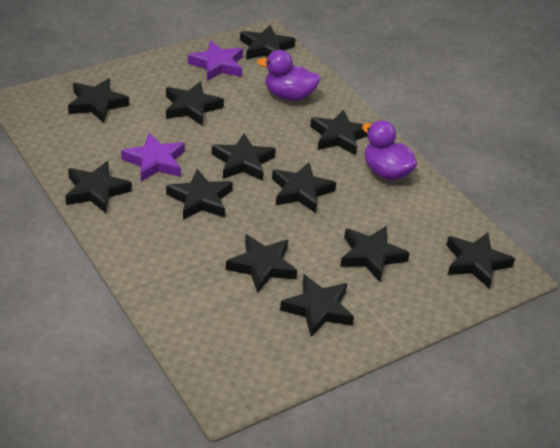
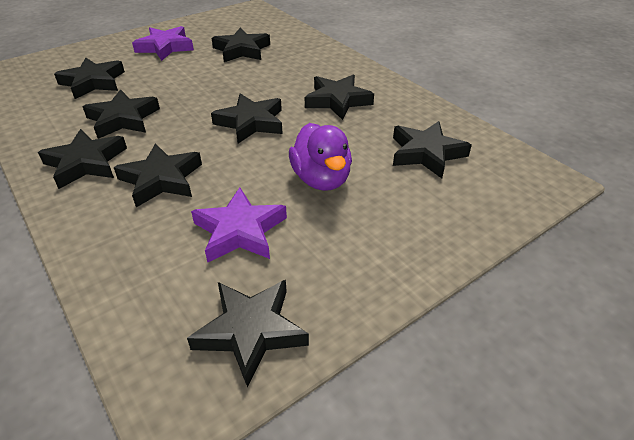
black star: 12 -> 9
purple duck: 2 -> 1

